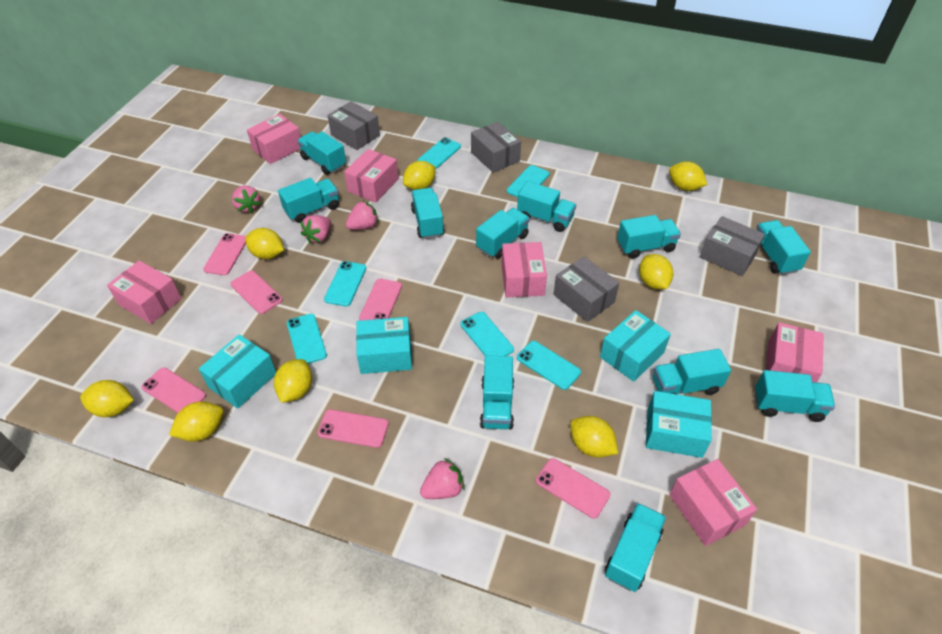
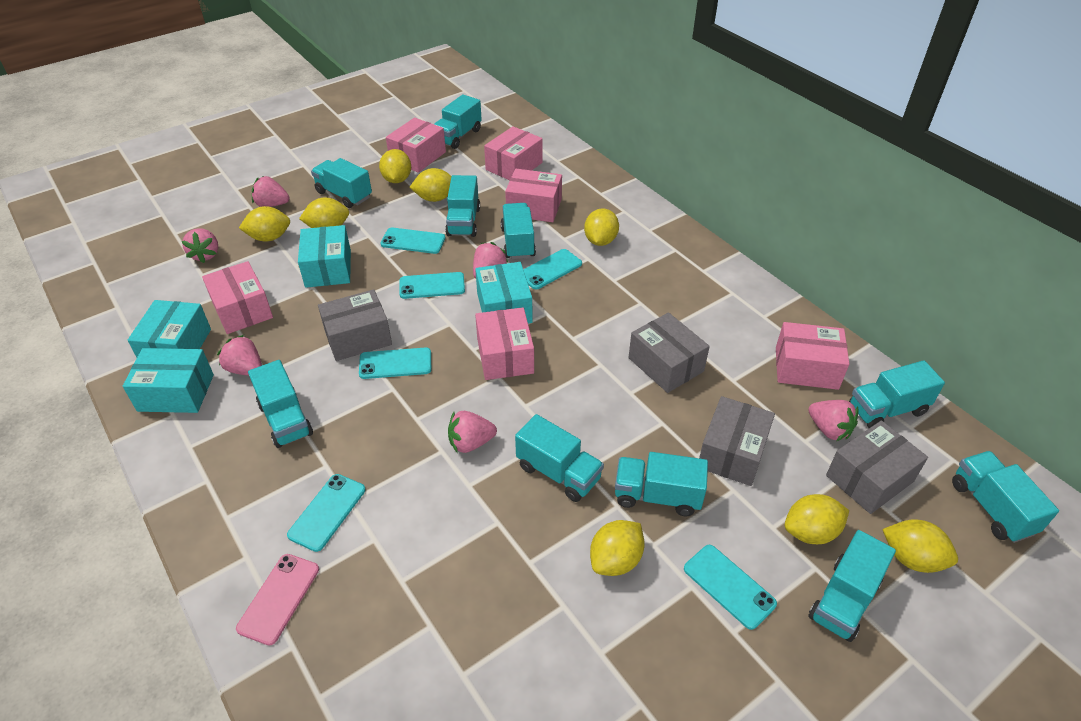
pink phone: 6 -> 1
pink strawberry: 4 -> 6
turquoise truck: 11 -> 10

